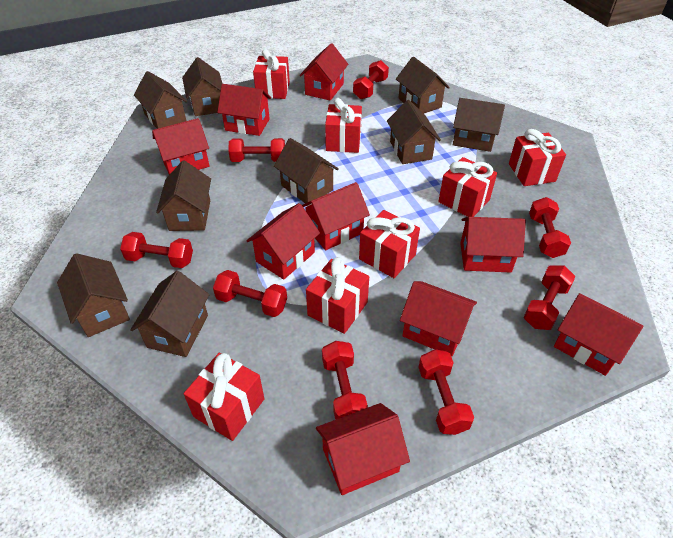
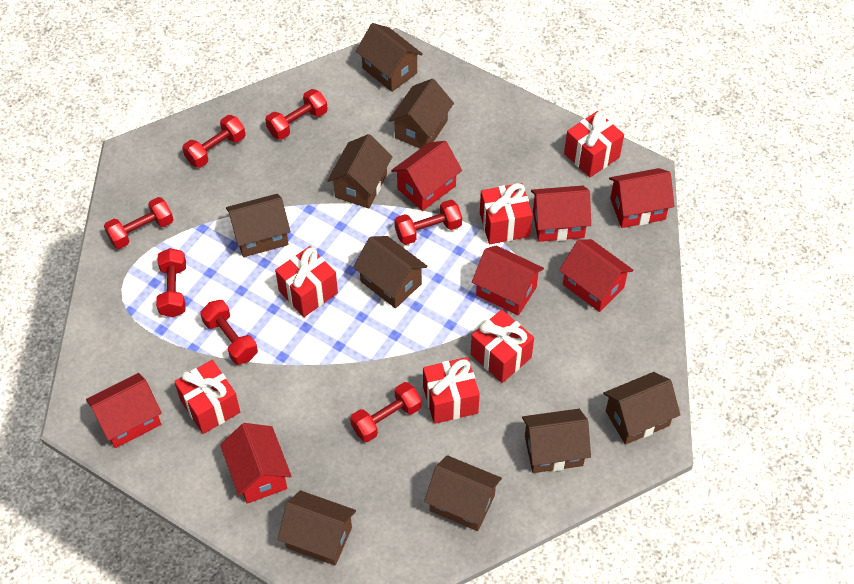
red dumbbell: 8 -> 7
red gift: 7 -> 6
red house: 9 -> 7

